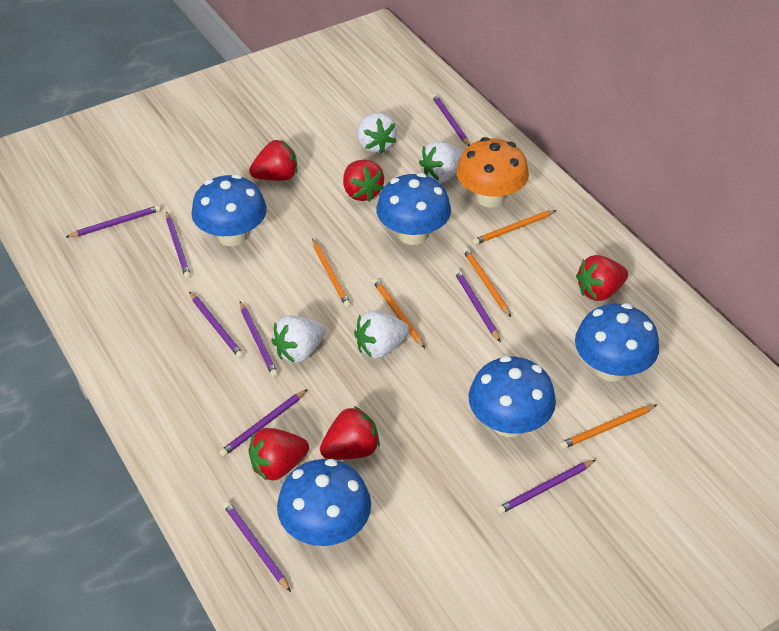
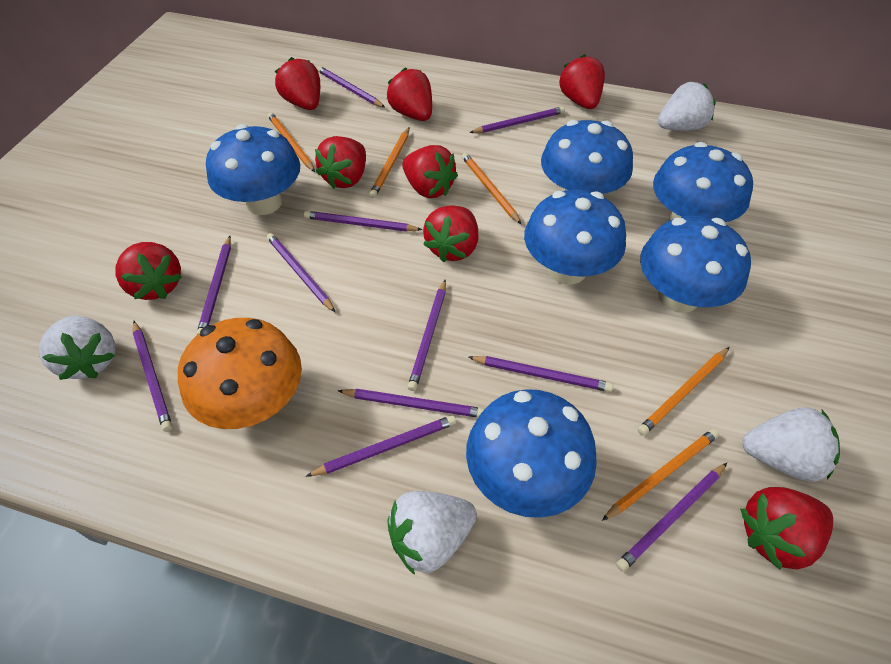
blue mushroom: 5 -> 6
purple pencil: 9 -> 11
red strawberry: 5 -> 8

